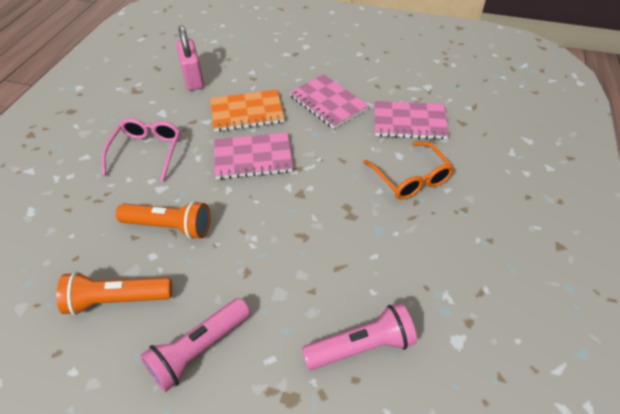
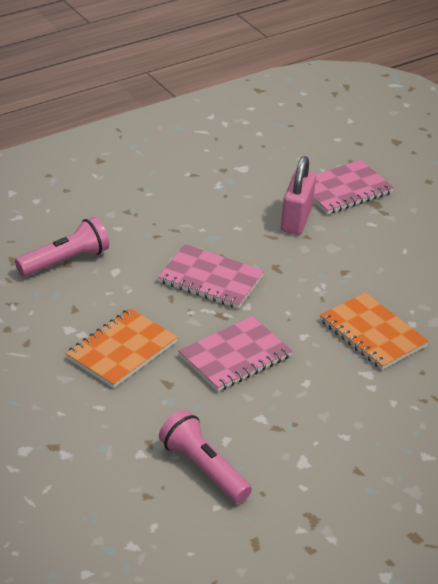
orange flashlight: 2 -> 0
orange glasses: 1 -> 0
orange notebook: 1 -> 2
pink glasses: 1 -> 0

